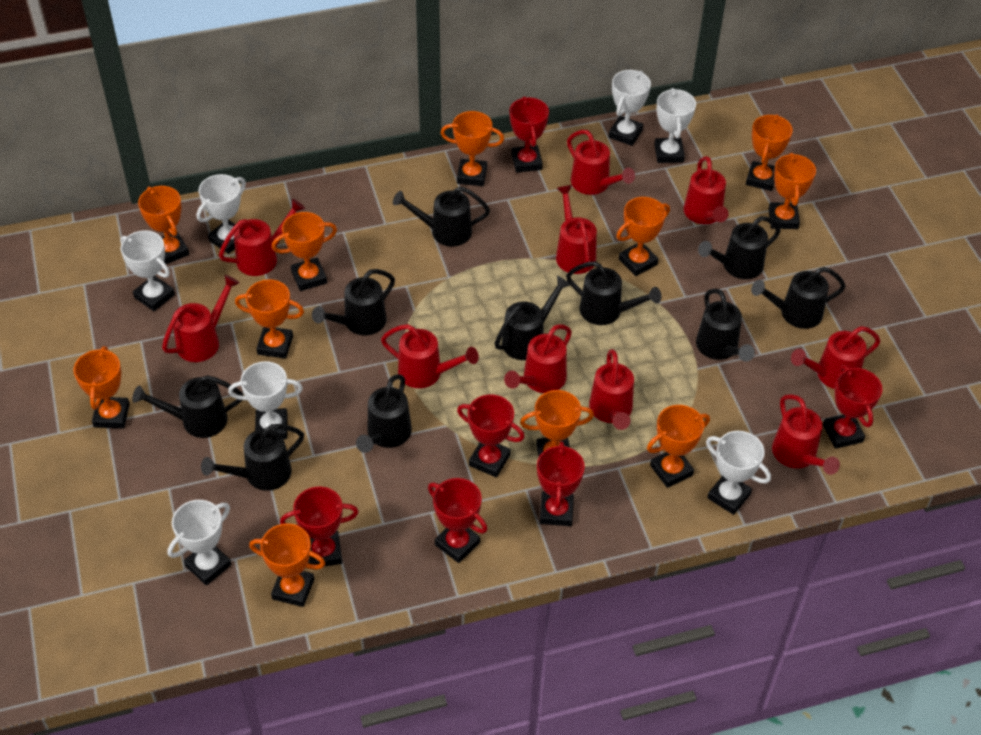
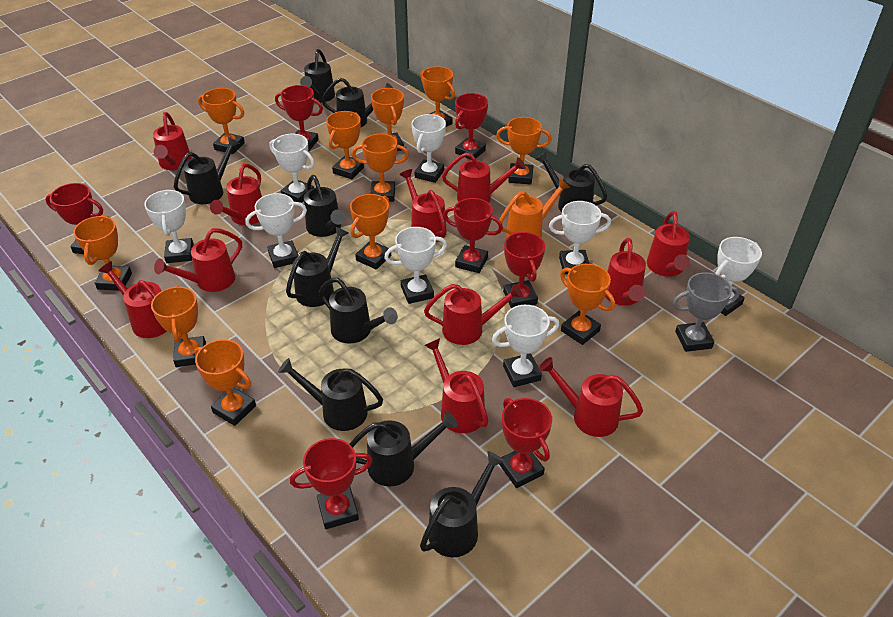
grey trophy: 0 -> 1
orange watering can: 0 -> 1
red trophy: 6 -> 7
red watering can: 10 -> 11
white trophy: 7 -> 8

